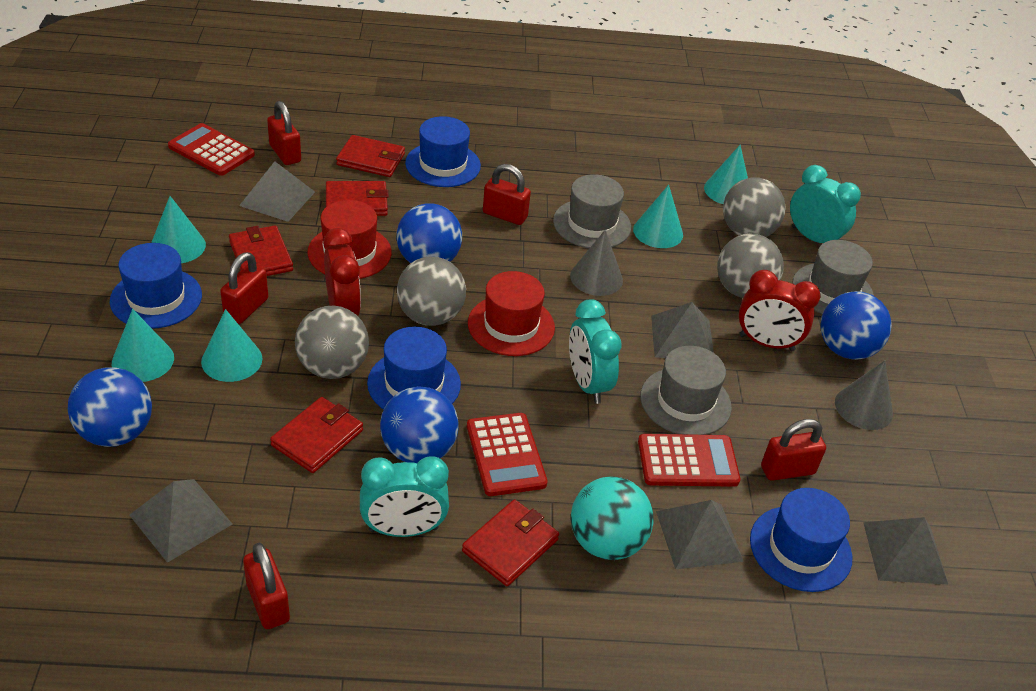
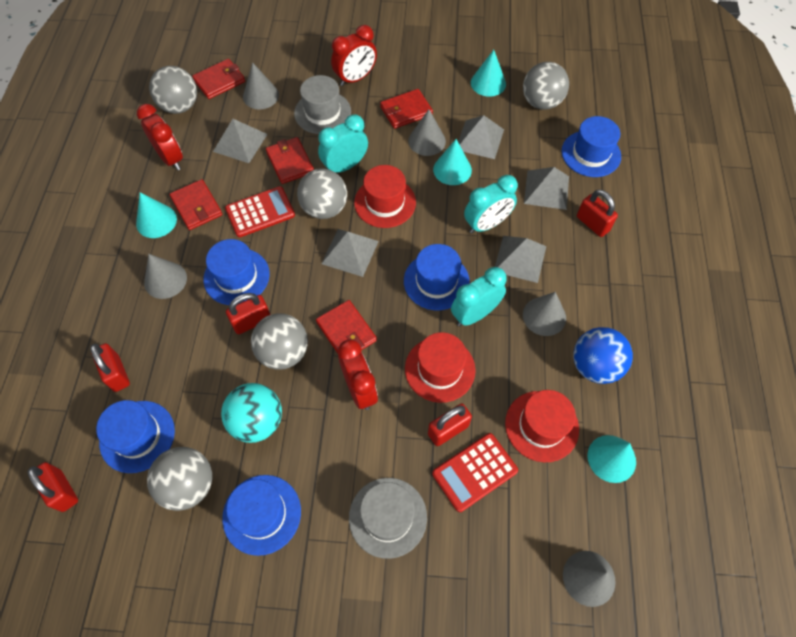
blue ball: 4 -> 1
blue hat: 4 -> 5
grey ball: 4 -> 5
grey cone: 2 -> 5
grey hat: 3 -> 2
red calculator: 3 -> 2
red clock: 2 -> 3
red hat: 2 -> 3
turquoise cone: 5 -> 4

